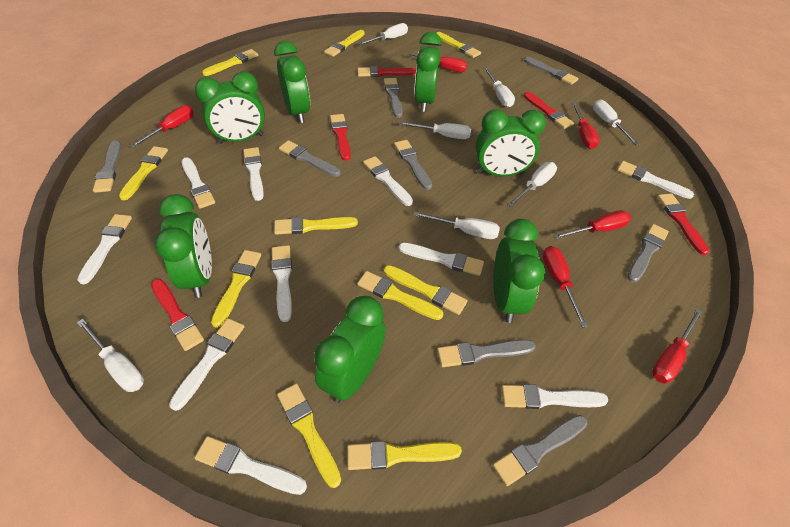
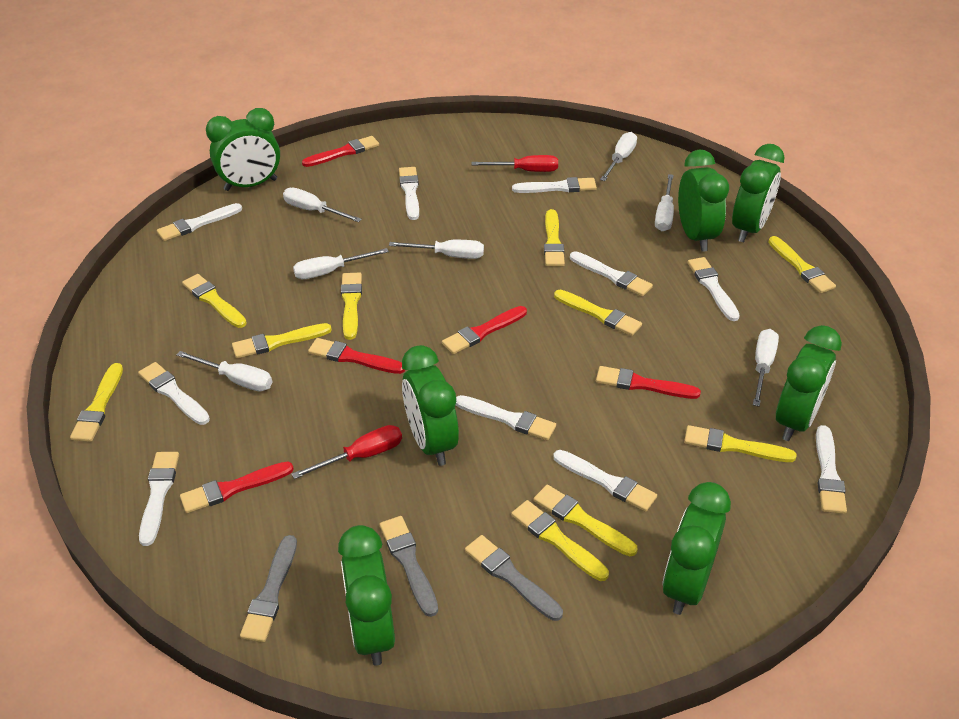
grey brush: 8 -> 3
red screwdriver: 6 -> 2

